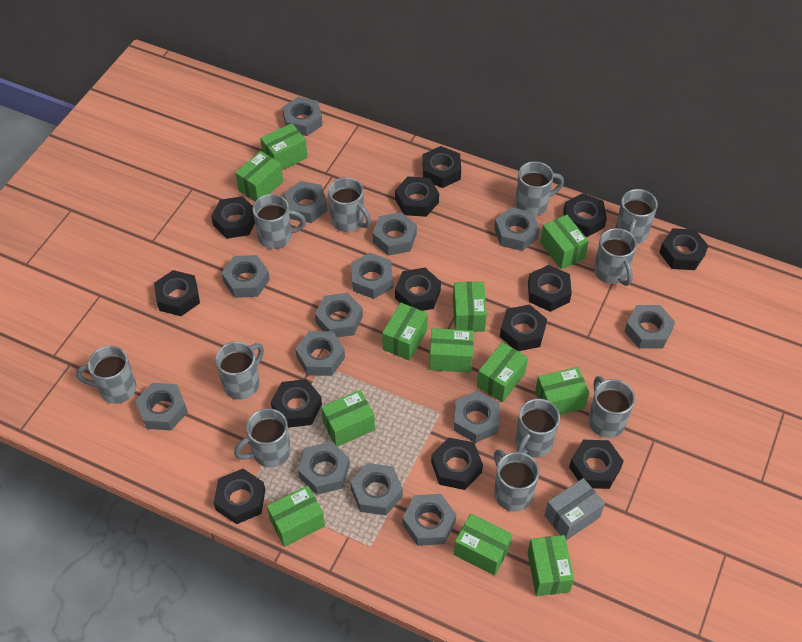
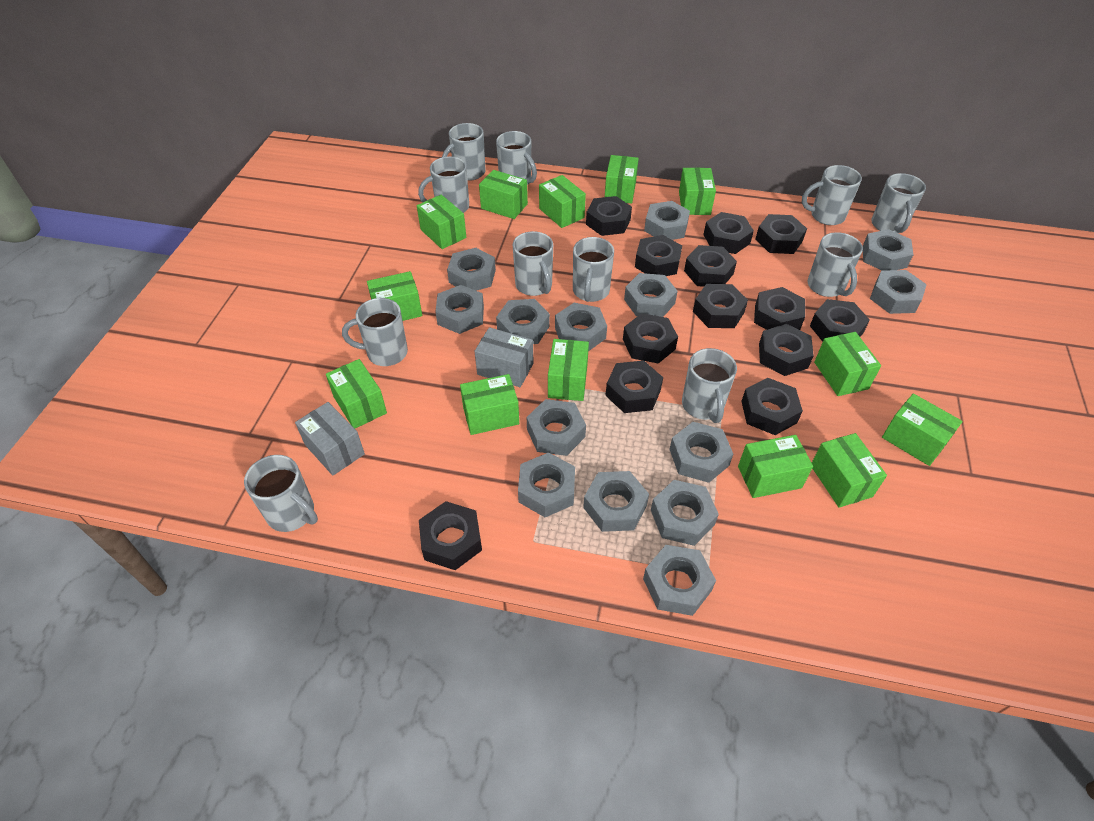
green box: 12 -> 13
grey box: 1 -> 2

